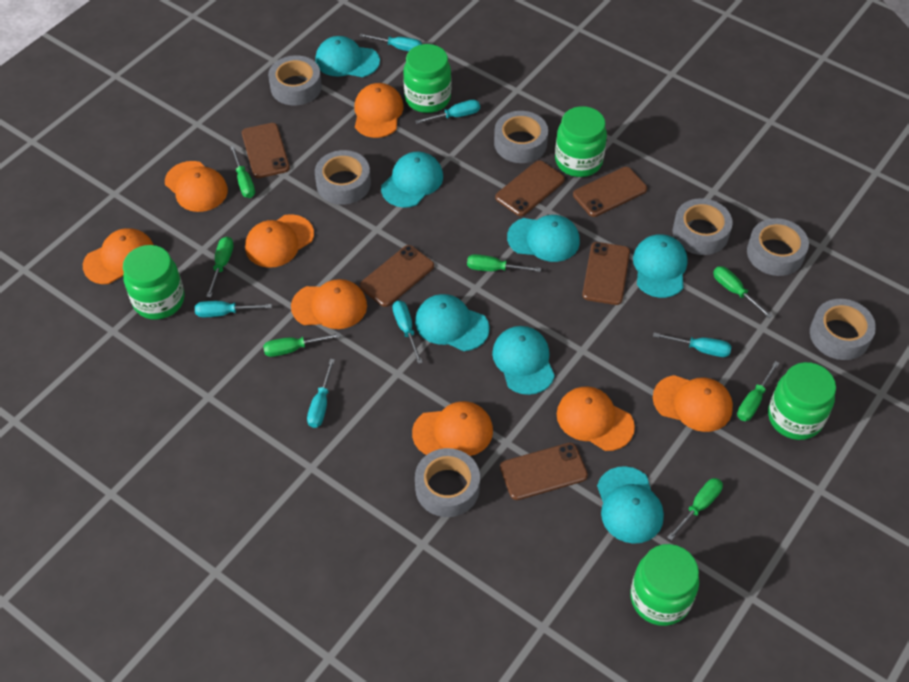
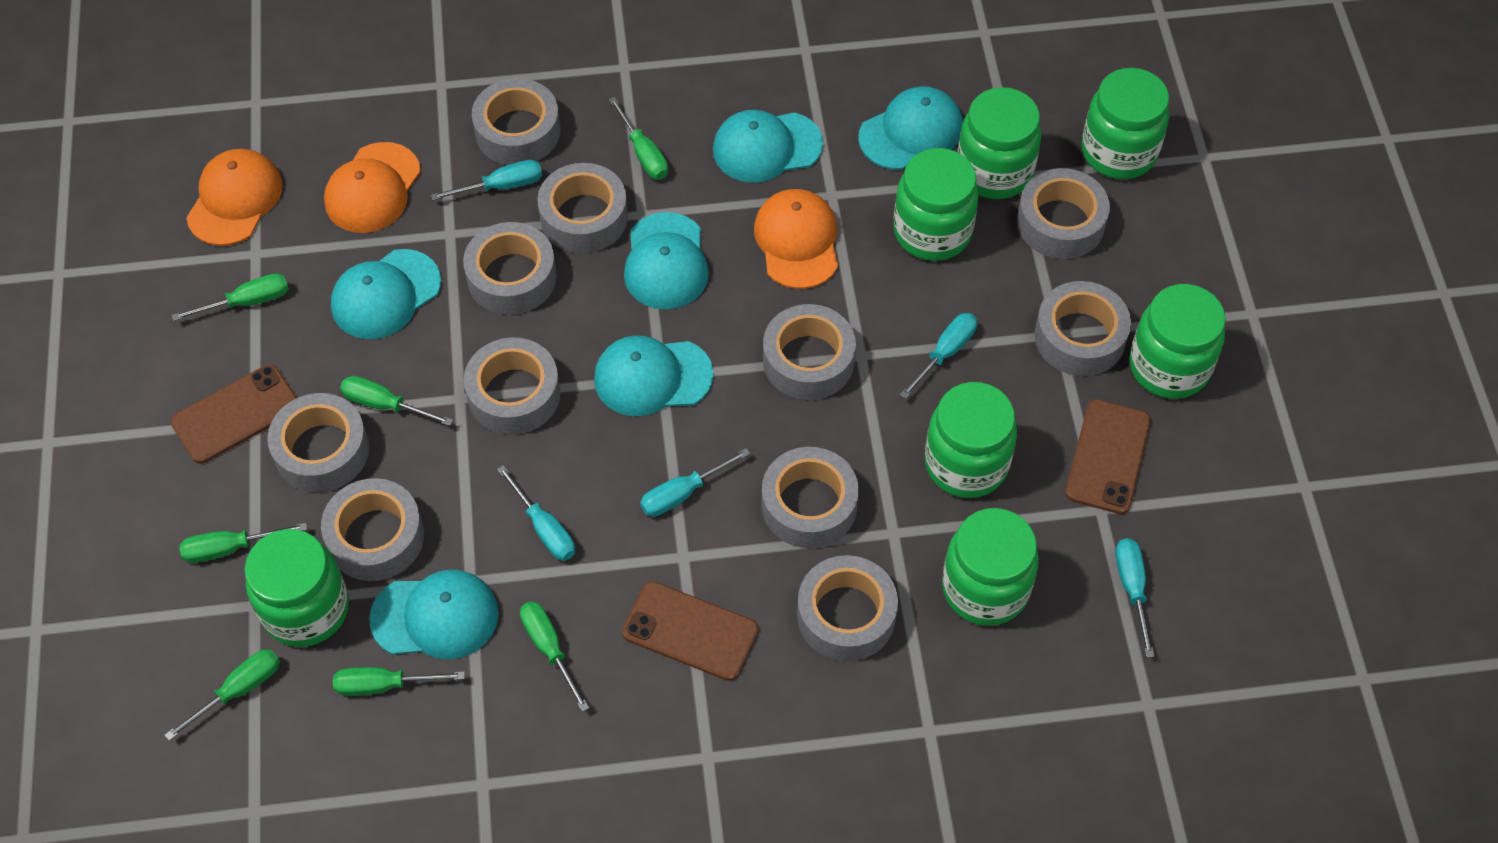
brown phone: 6 -> 3
green jar: 5 -> 7
grey tape: 7 -> 11
orange cap: 8 -> 3
turquoise cap: 7 -> 6
turquoise screwdriver: 6 -> 5

